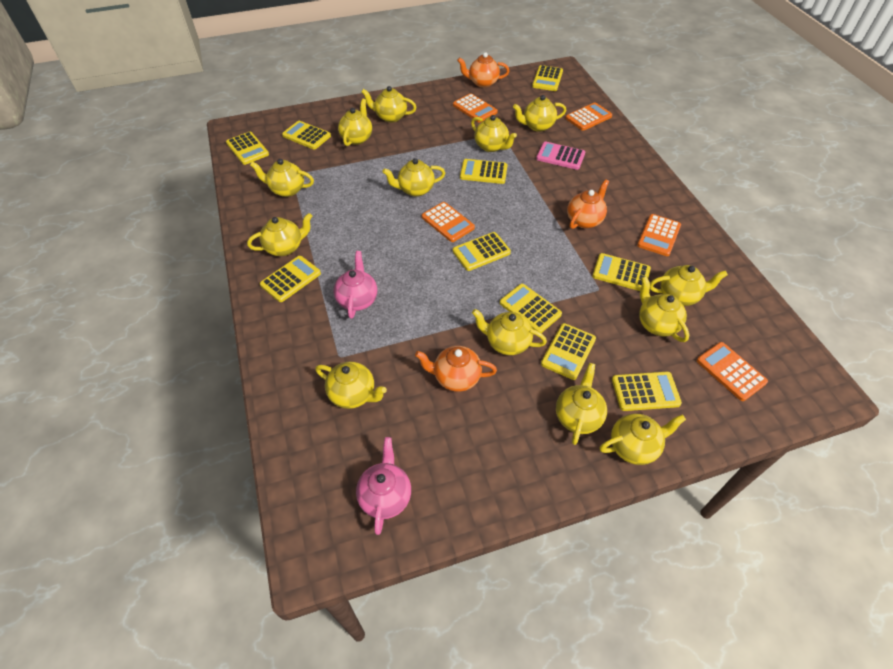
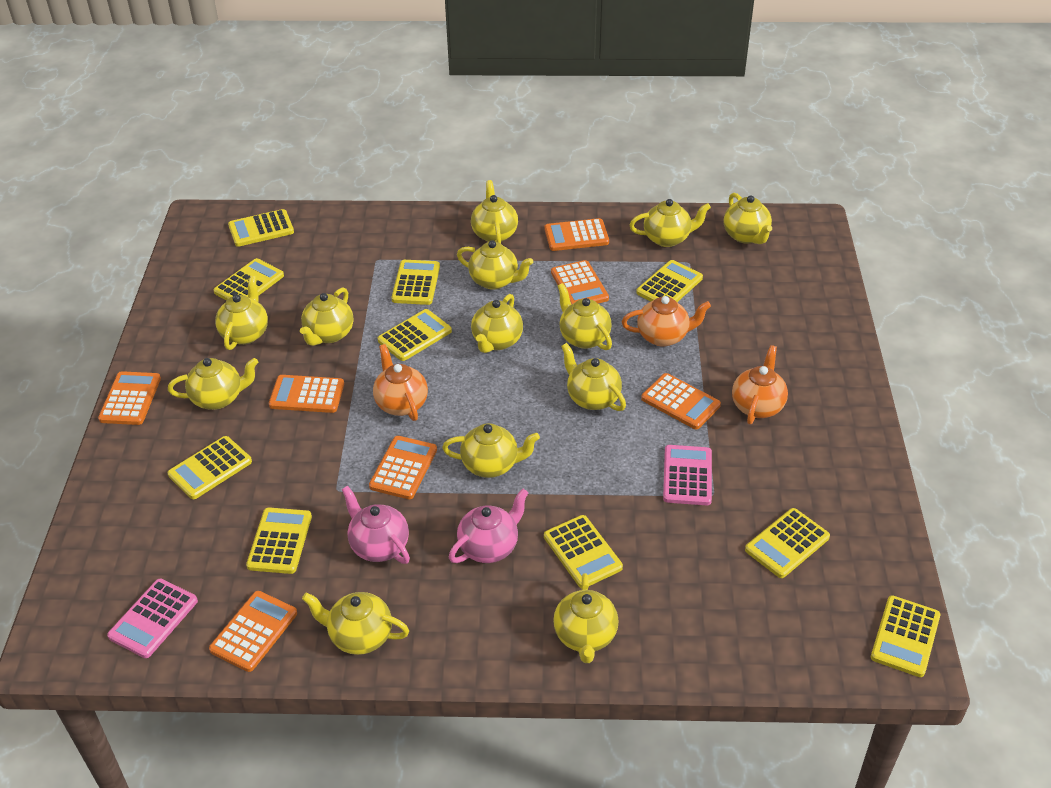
orange calculator: 5 -> 7
pink calculator: 1 -> 2

